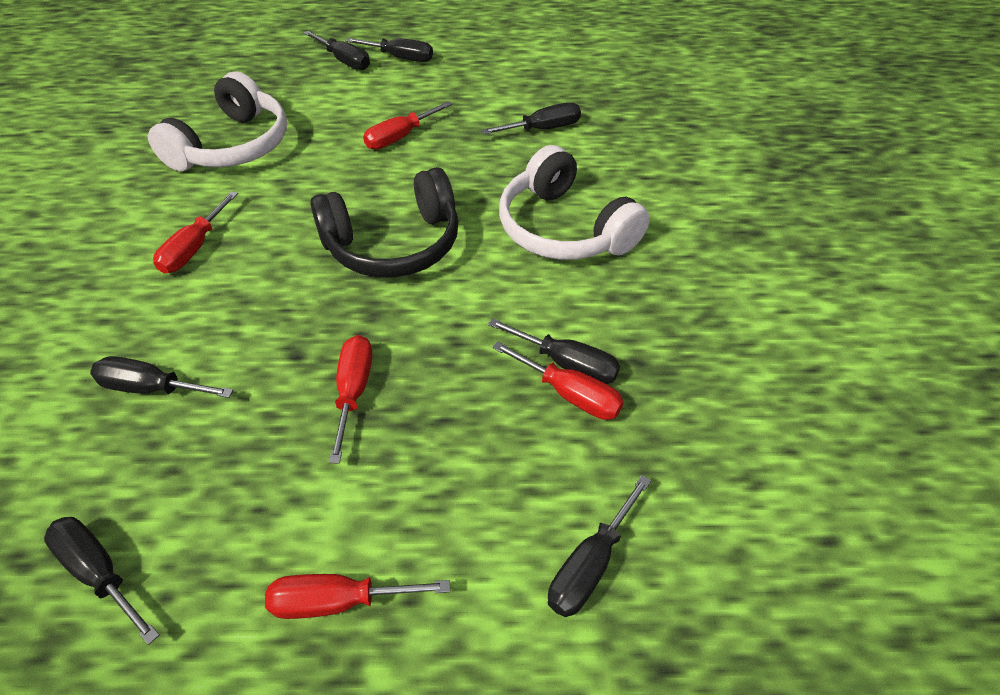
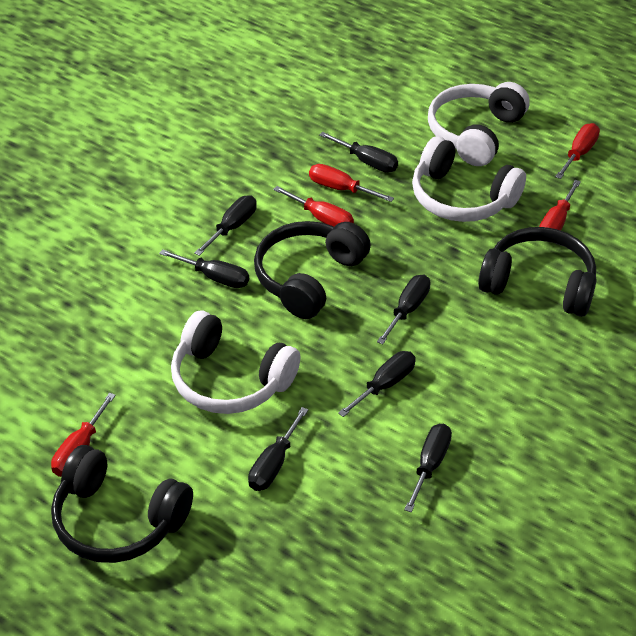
black headphones: 1 -> 3
white headphones: 2 -> 3

